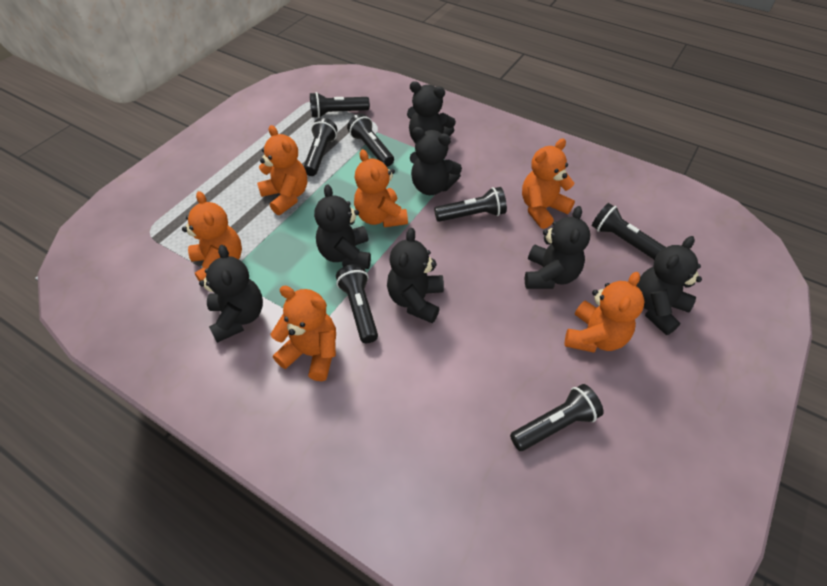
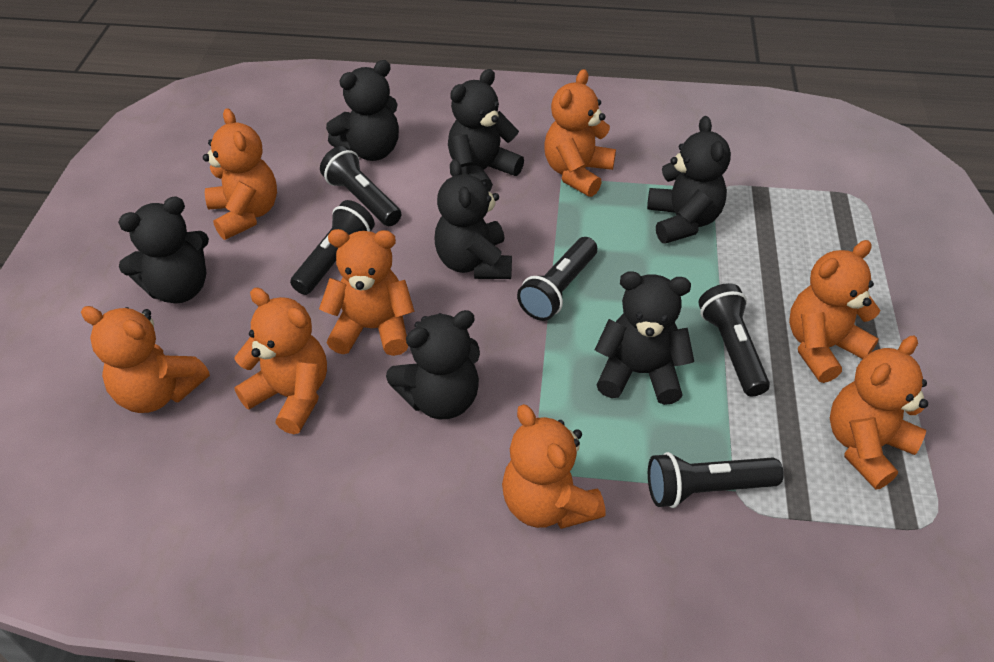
black flashlight: 7 -> 5
orange teddy bear: 6 -> 8

